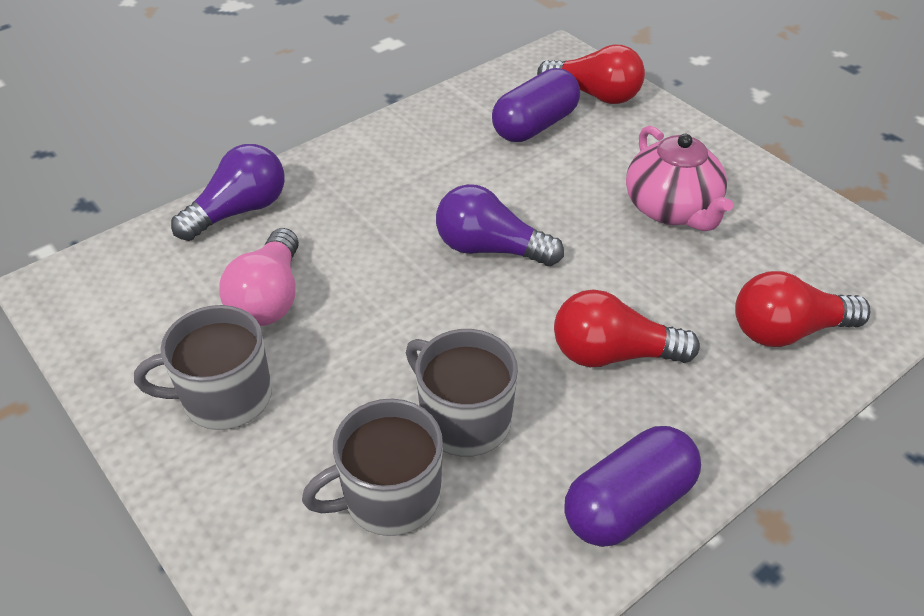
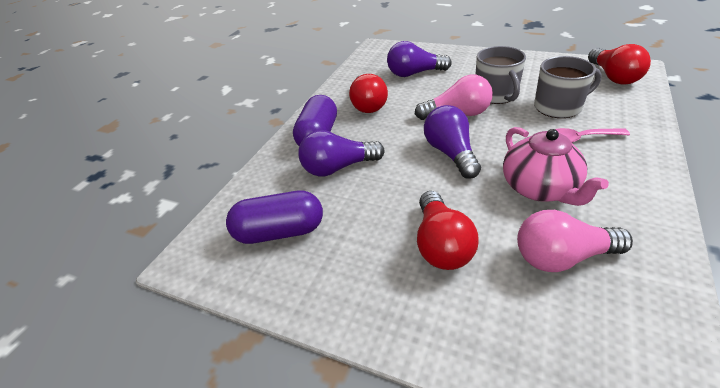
grey mug: 3 -> 2
pink light bulb: 1 -> 2
pink spoon: 0 -> 1
purple light bulb: 2 -> 3

